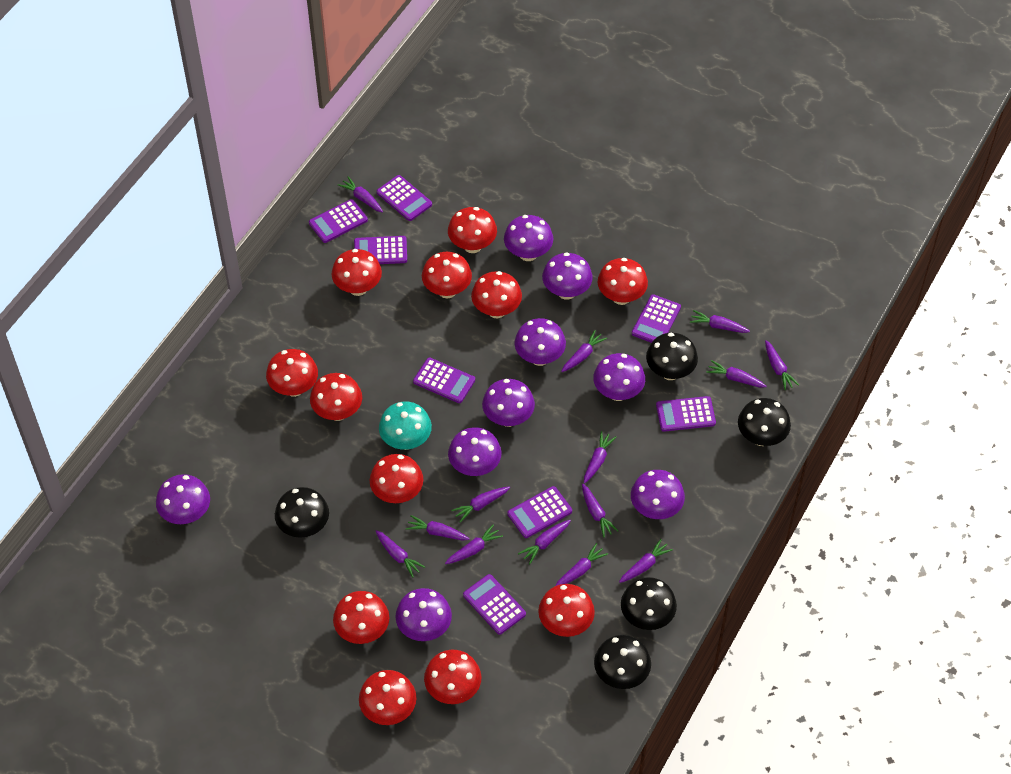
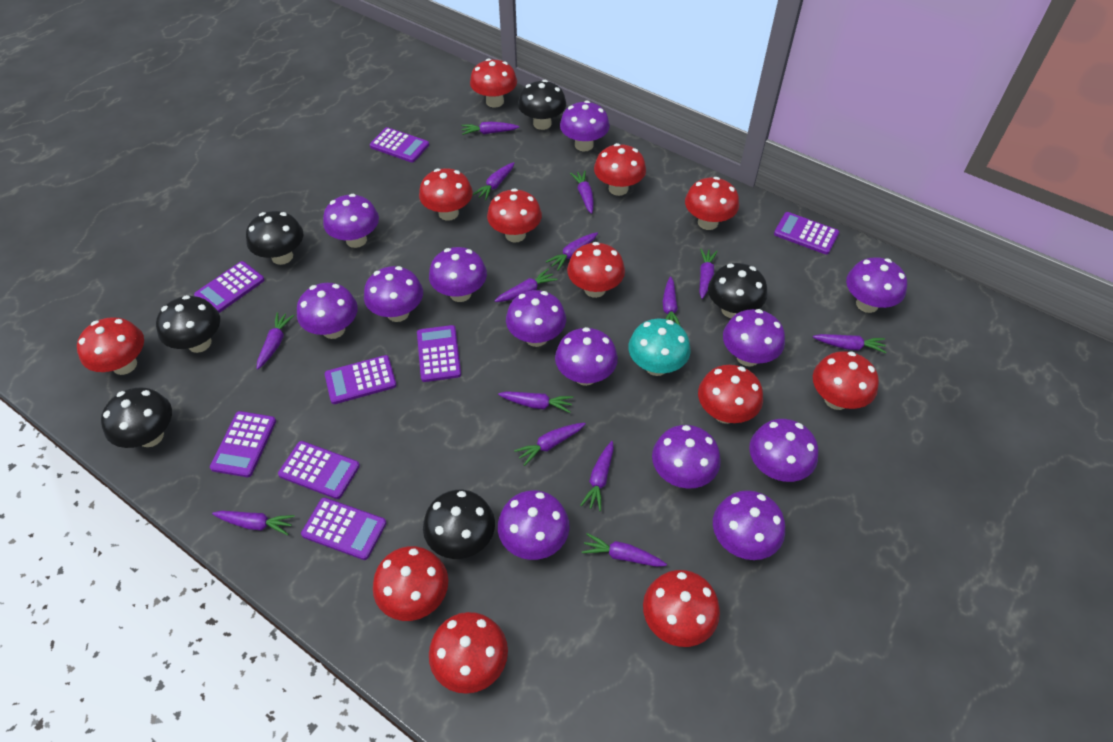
black mushroom: 5 -> 6
purple mushroom: 9 -> 13

